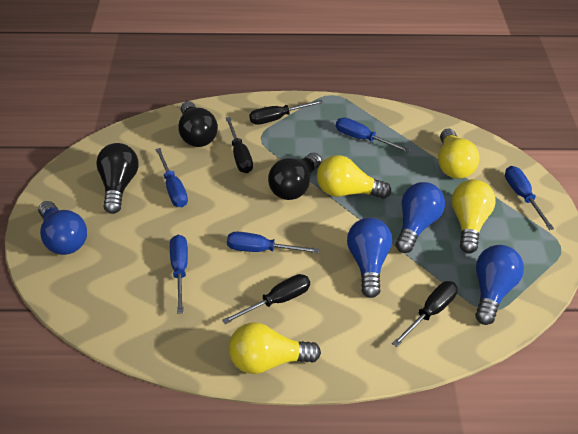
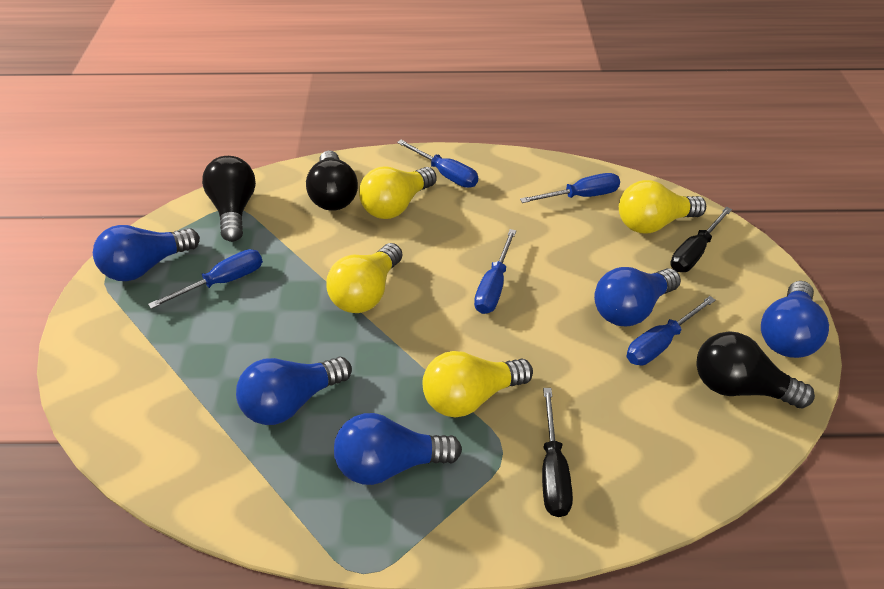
black screwdriver: 4 -> 2
blue light bulb: 4 -> 5

